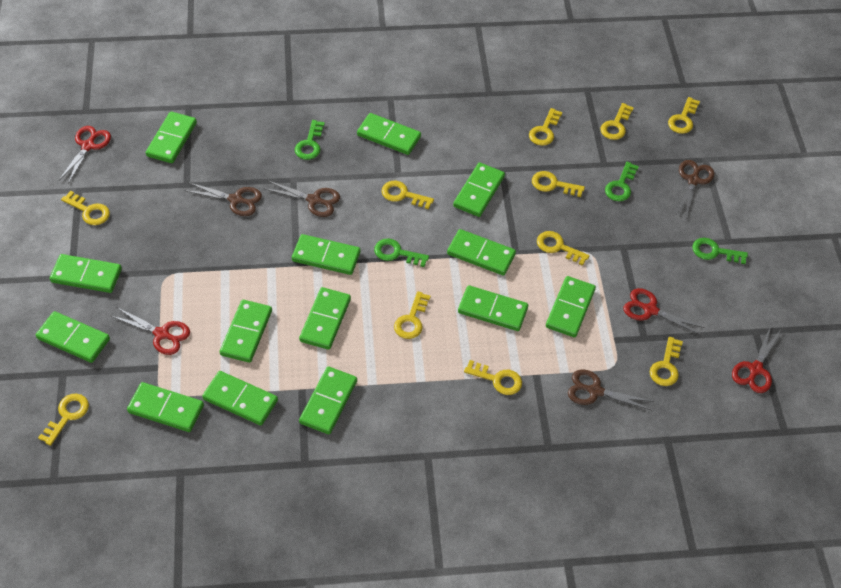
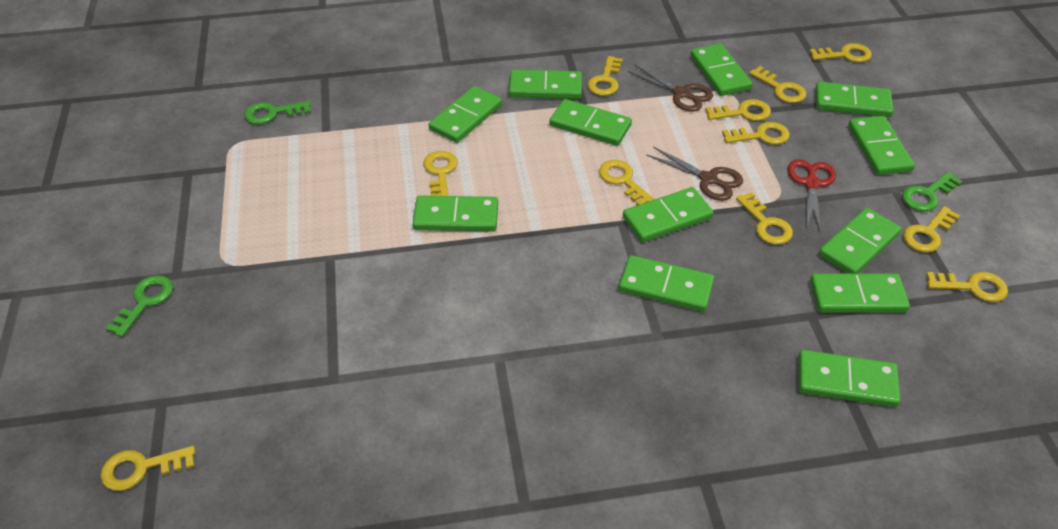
brown scissors: 4 -> 2
green domino: 14 -> 12
green key: 4 -> 3
red scissors: 4 -> 1

